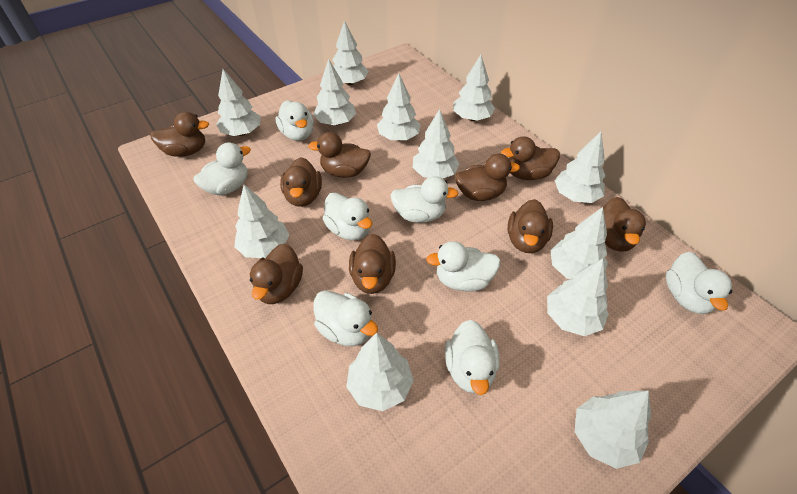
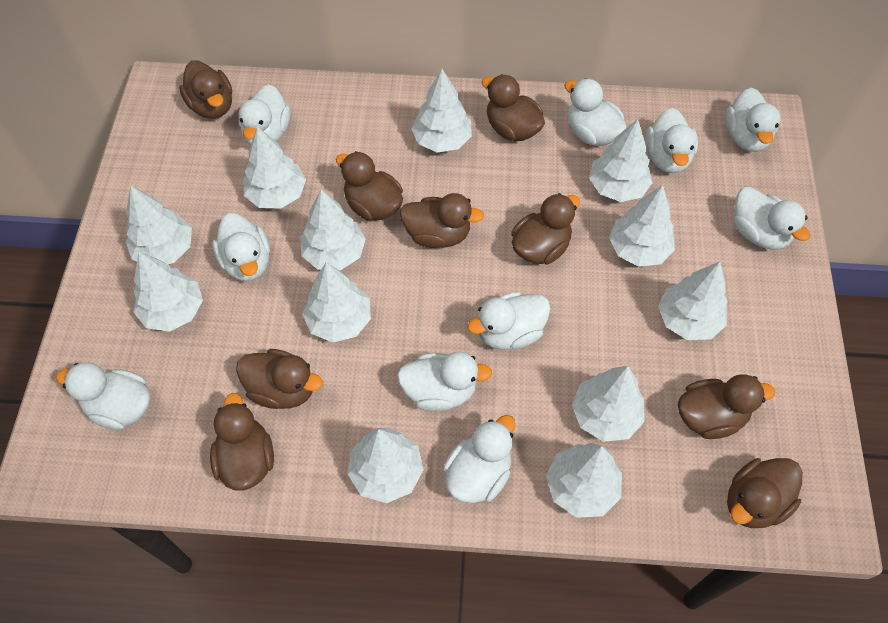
white duck: 8 -> 10

